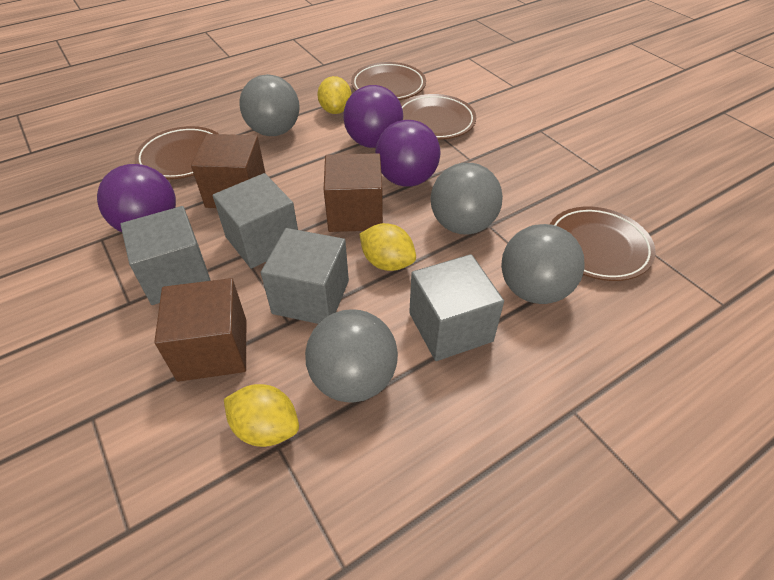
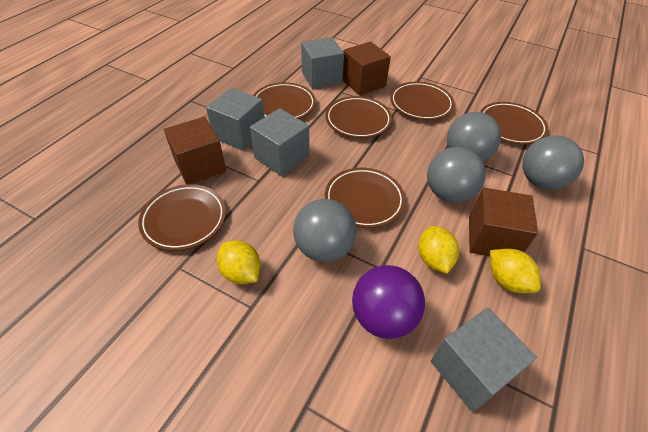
brown plate: 4 -> 6
purple ball: 3 -> 1

